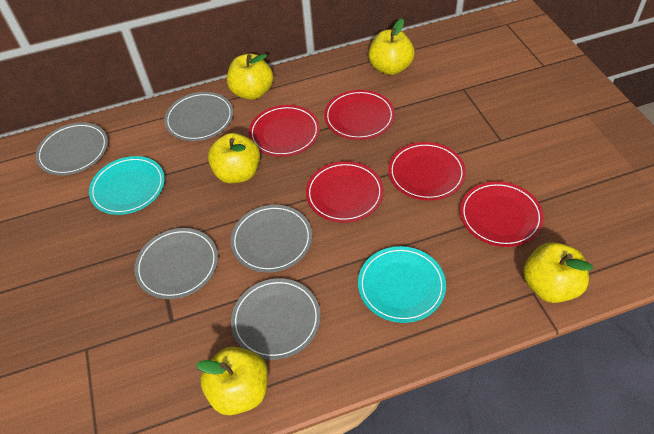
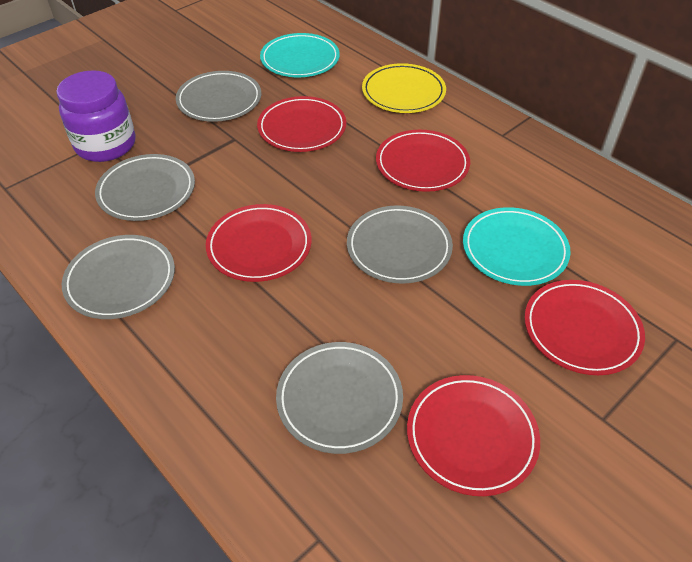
purple jar: 0 -> 1
yellow apple: 5 -> 0
yellow plate: 0 -> 1

